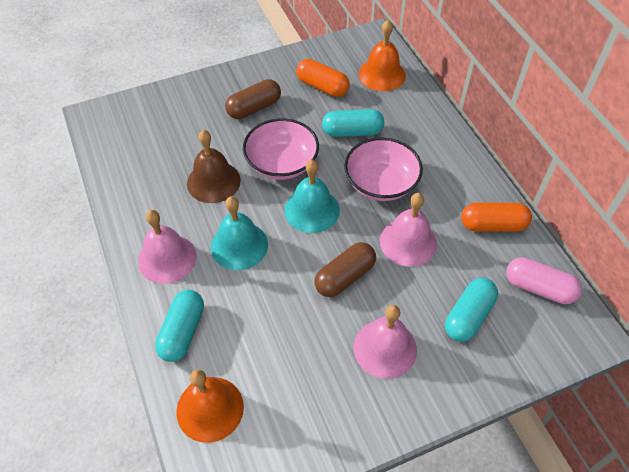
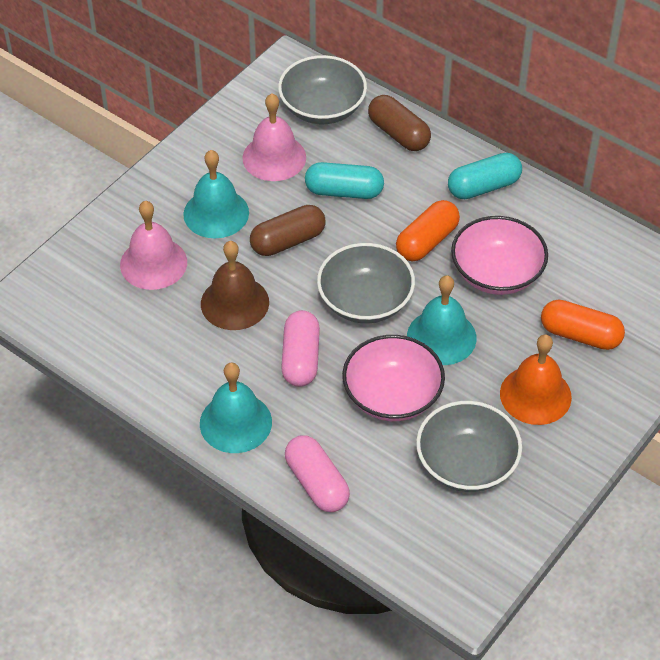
grey bowl: 0 -> 3
orange bell: 2 -> 1
pink bell: 3 -> 2
pink capsule: 1 -> 2
turquoise bell: 2 -> 3
turquoise capsule: 3 -> 2

